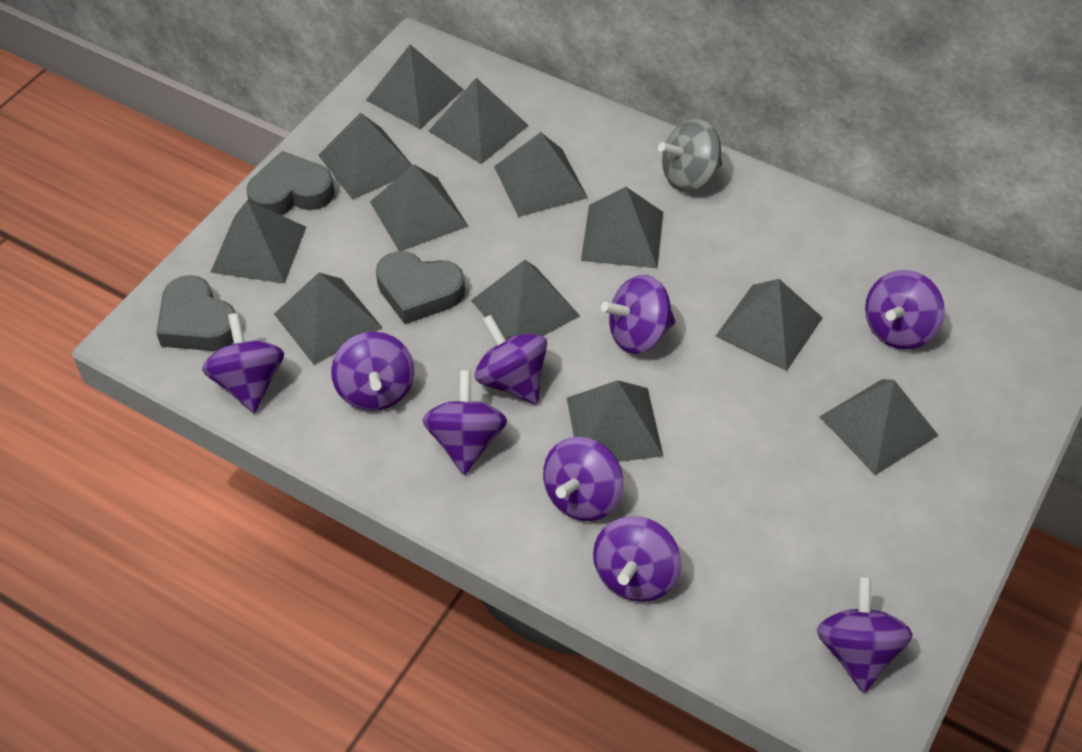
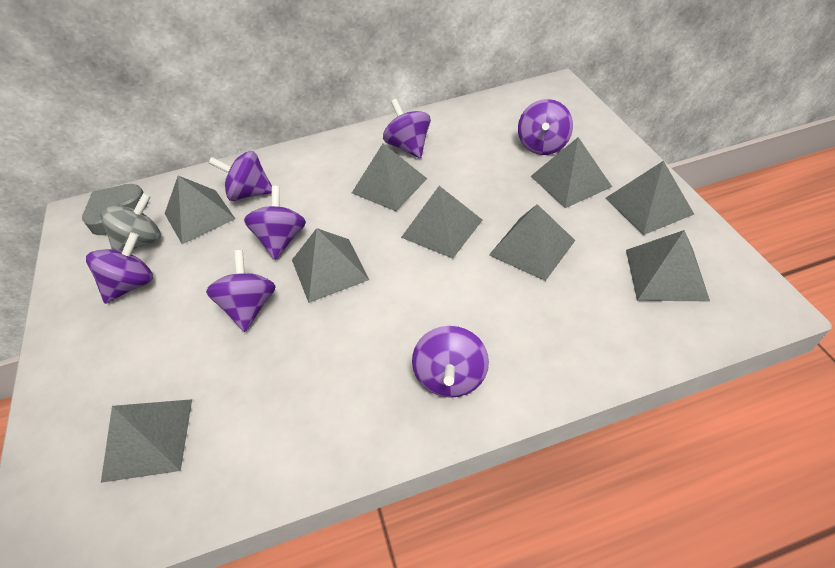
grey heart: 3 -> 1
grey pyramid: 12 -> 9
purple spinning top: 9 -> 7

